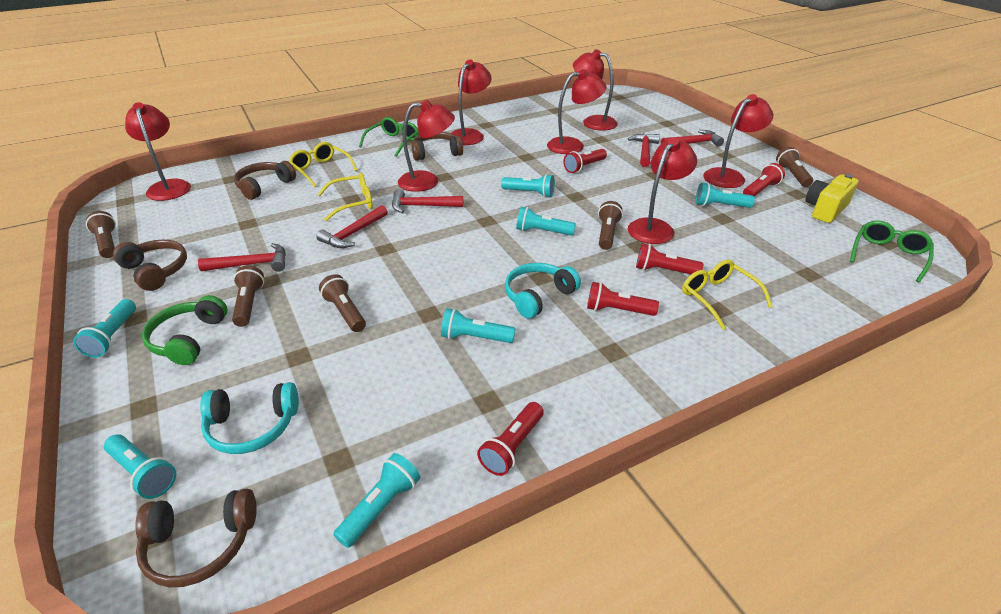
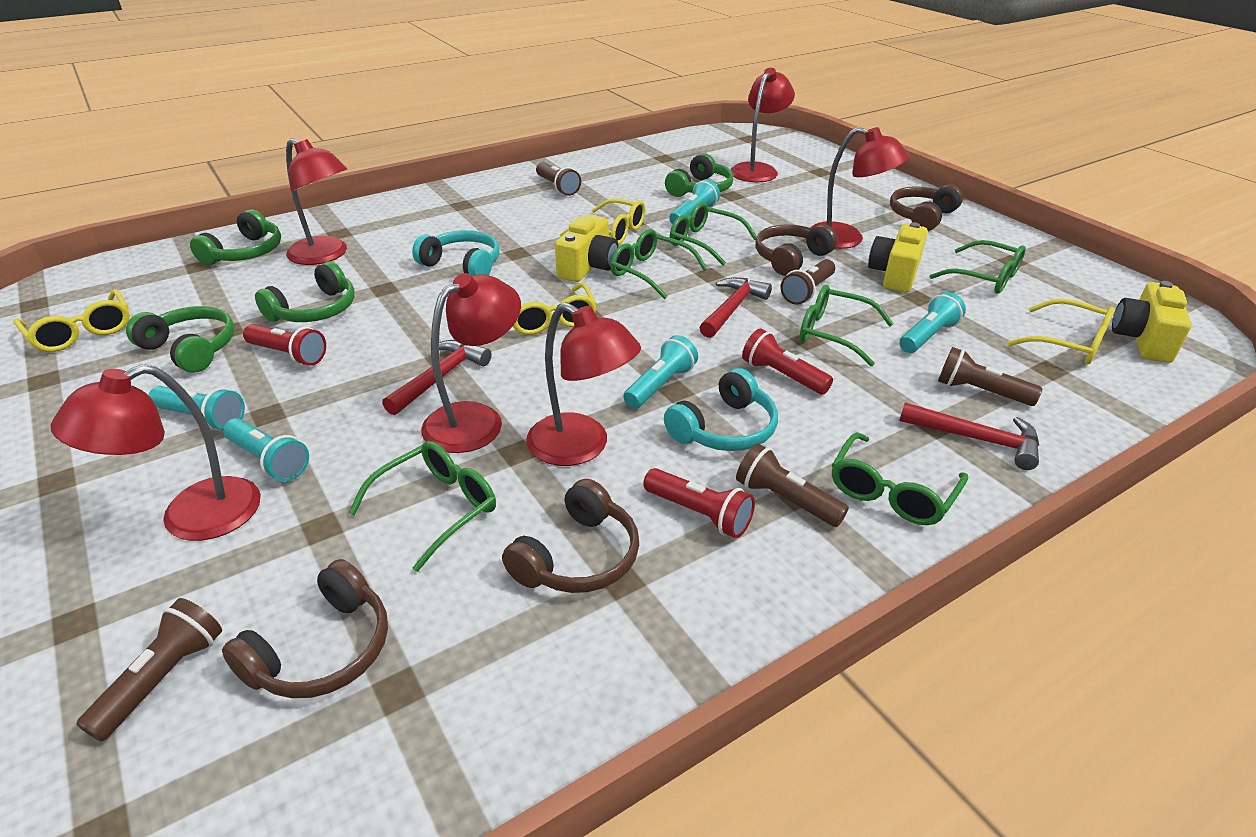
green glasses: 2 -> 6
green headphones: 1 -> 4
red flashlight: 5 -> 3
red hammer: 5 -> 3
red lamp: 7 -> 6
turquoise flashlight: 7 -> 5
yellow camera: 1 -> 3
yellow glasses: 3 -> 4

